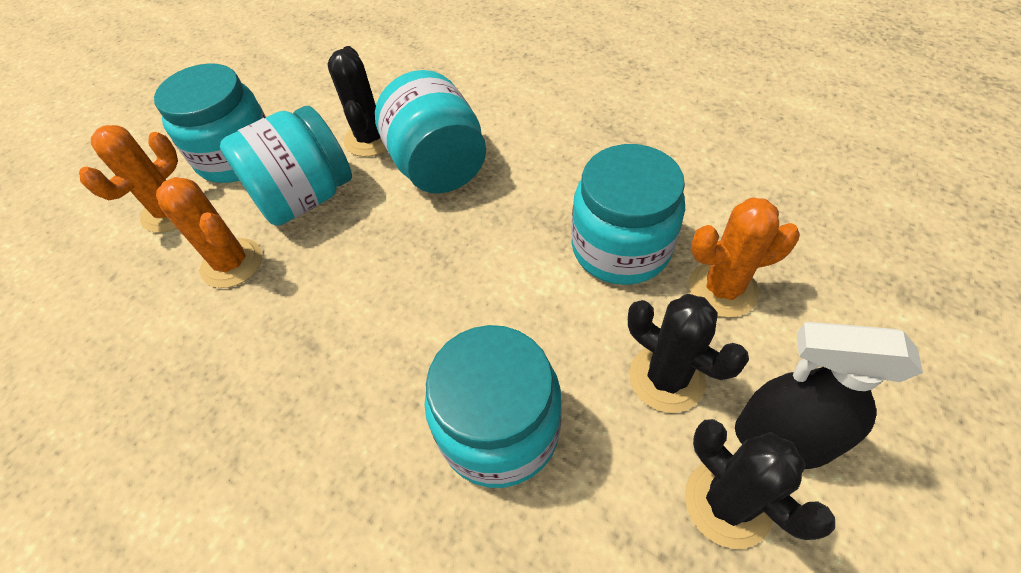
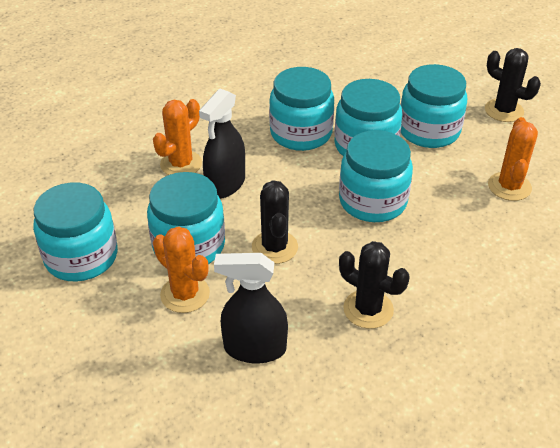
black spray bottle: 1 -> 2
turquoise jar: 5 -> 6

